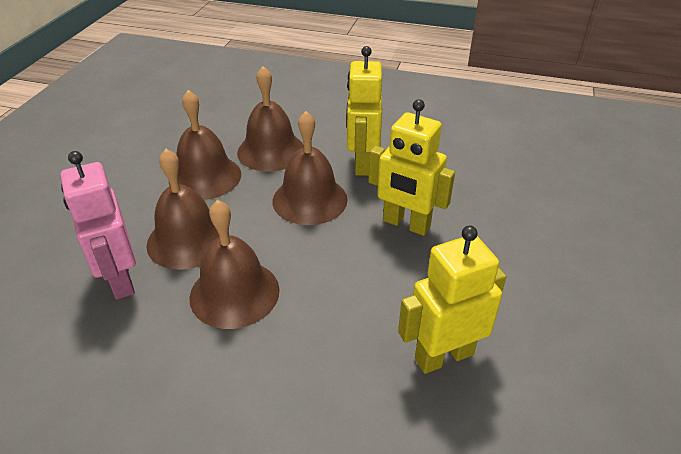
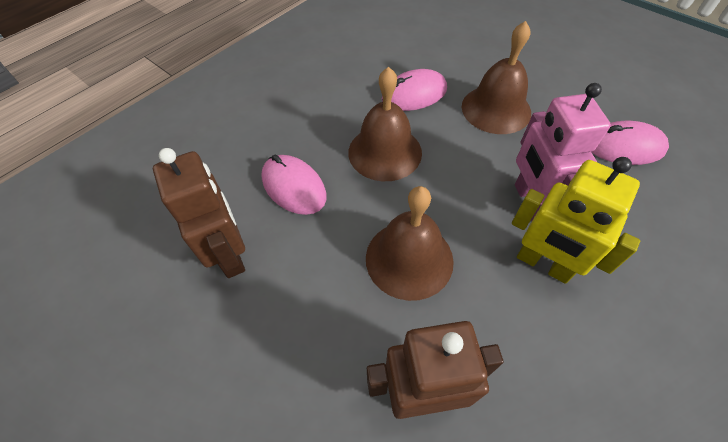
brown bell: 5 -> 3
brown robot: 0 -> 2
pink mouse: 0 -> 3
yellow robot: 3 -> 1

